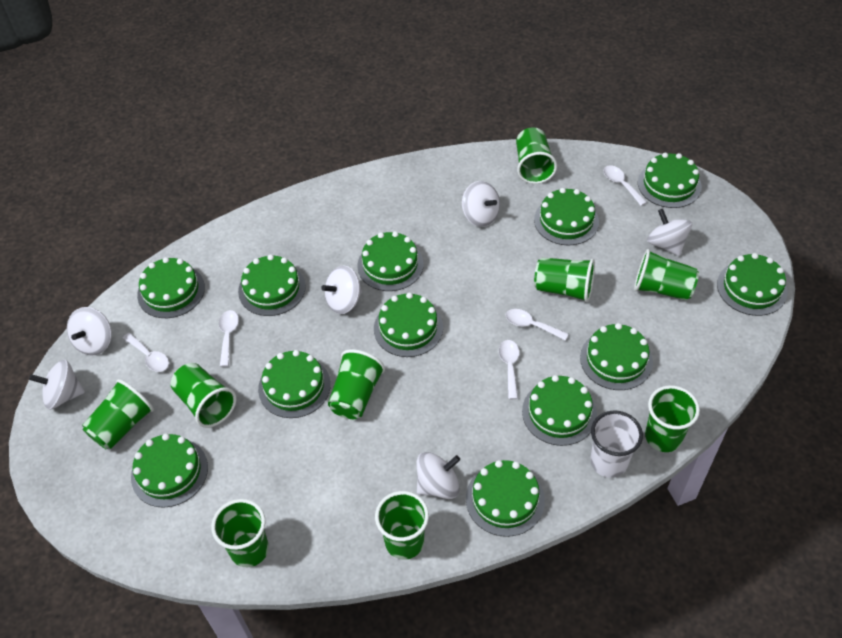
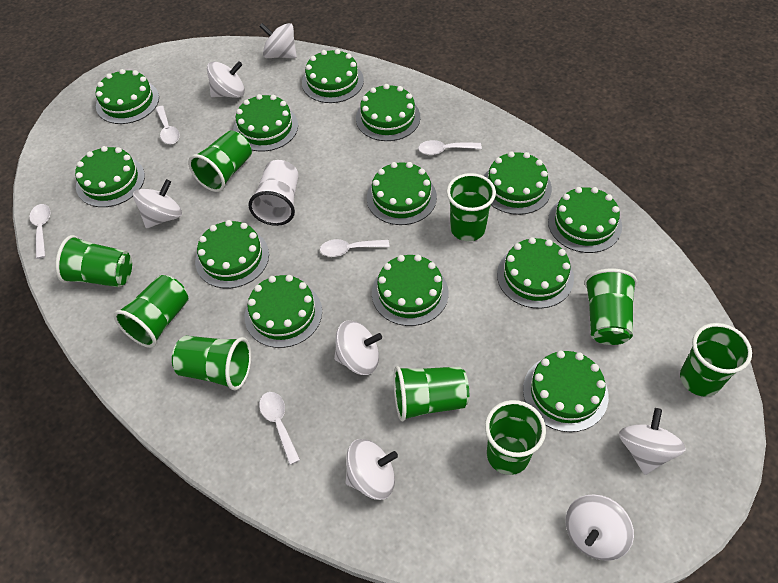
green cake: 12 -> 13
white spinning top: 6 -> 7

